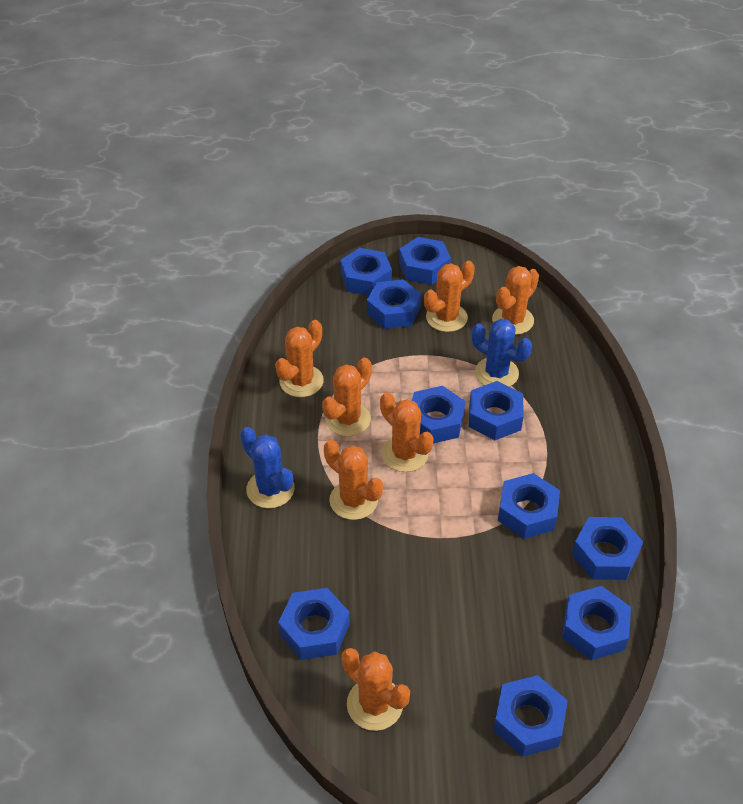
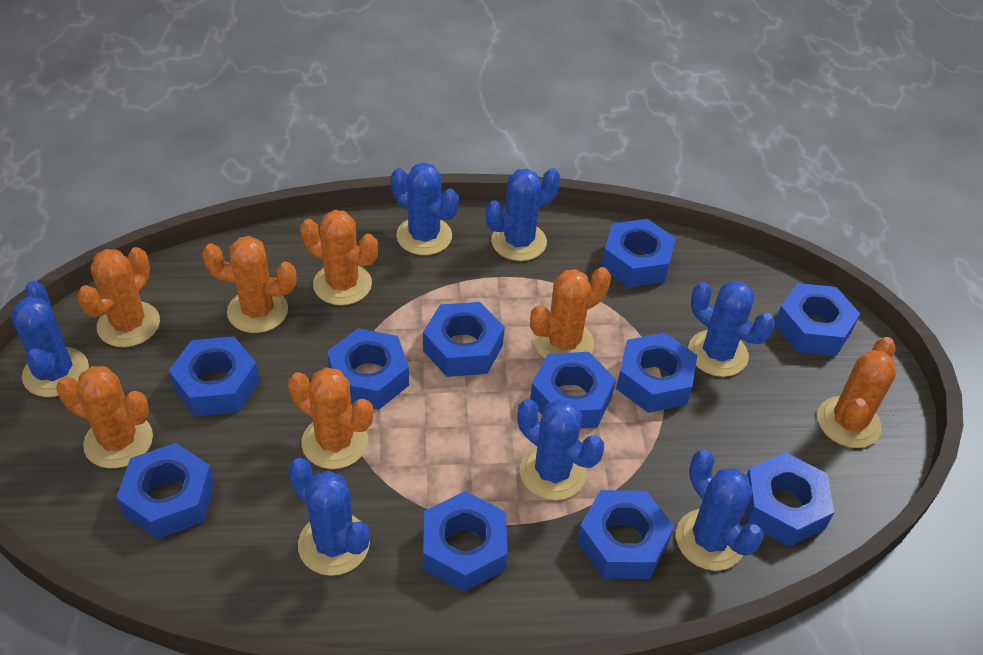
blue cactus: 2 -> 7
blue nut: 10 -> 11

